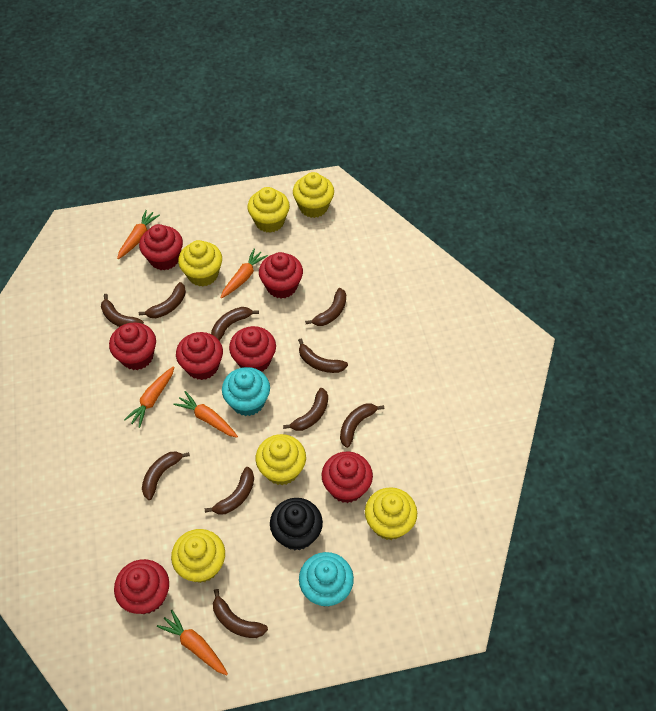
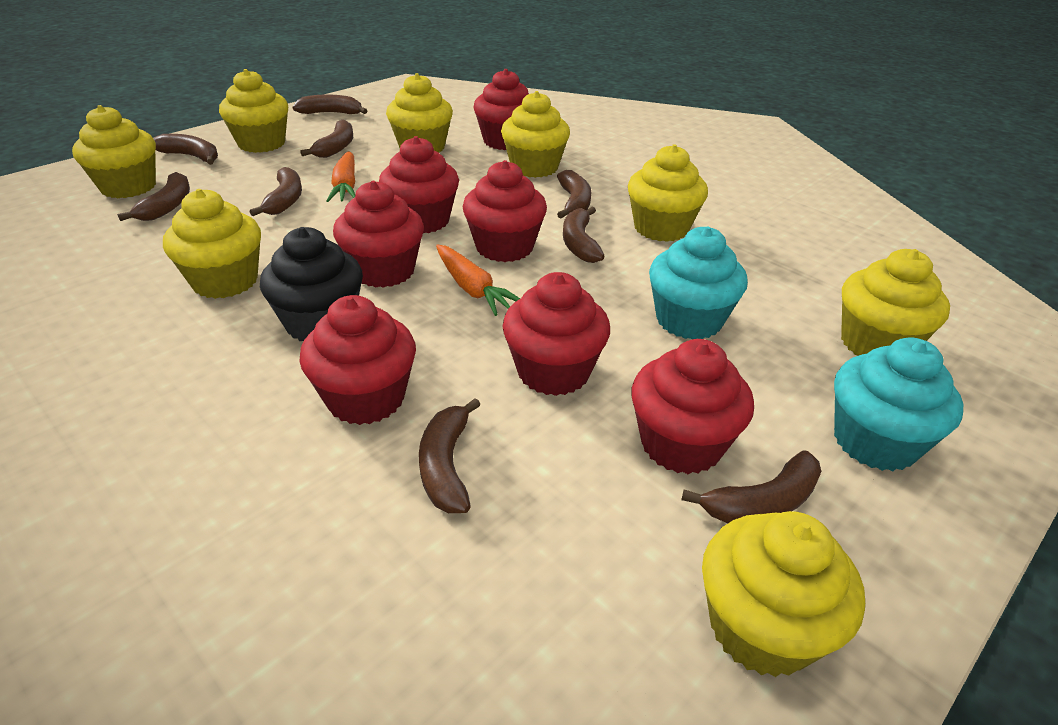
brown banana: 10 -> 9
orange carrot: 5 -> 2
yellow cupcake: 6 -> 8

